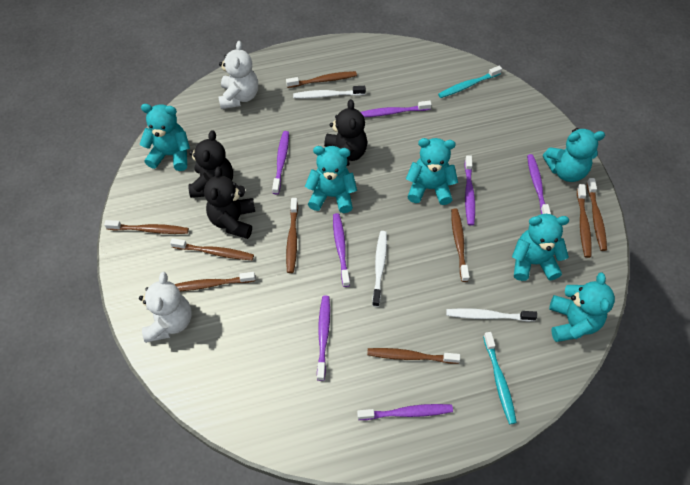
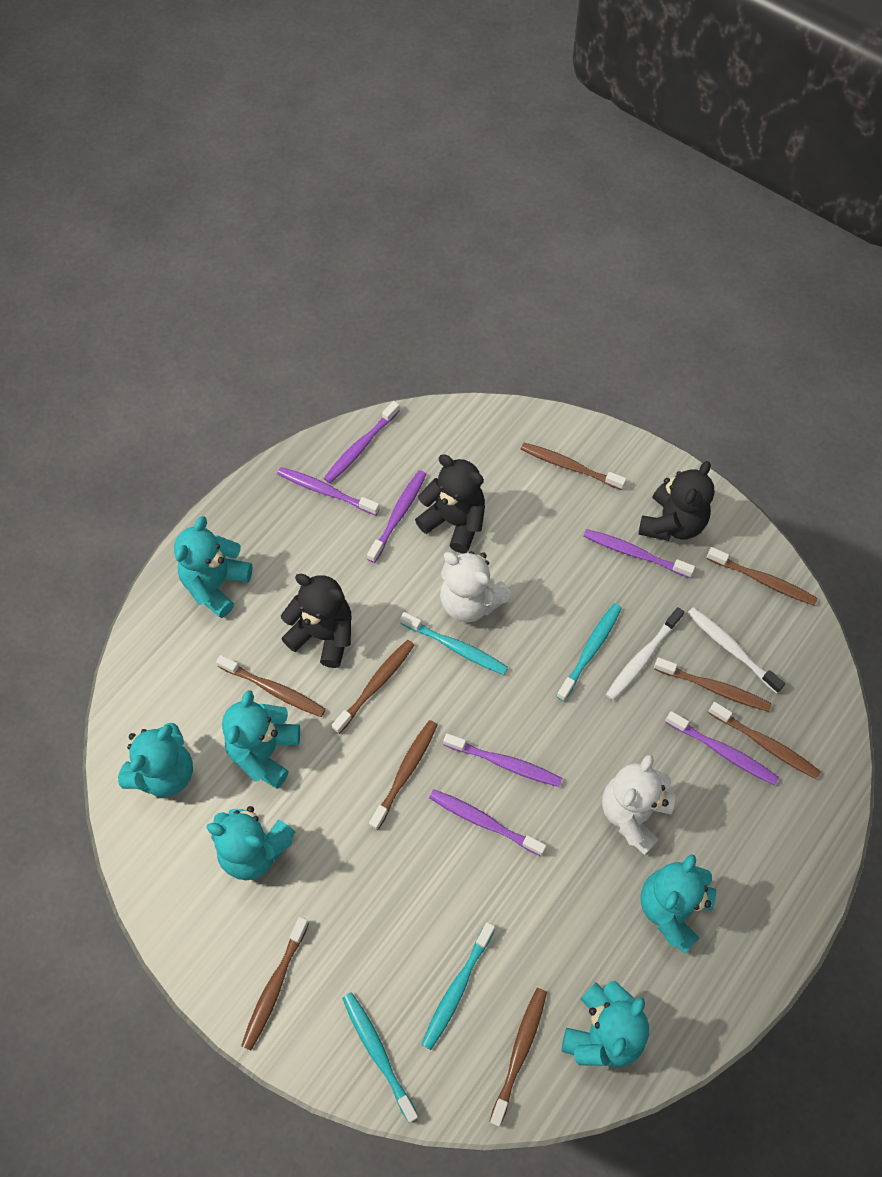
turquoise toothbrush: 2 -> 4
white toothbrush: 3 -> 2

